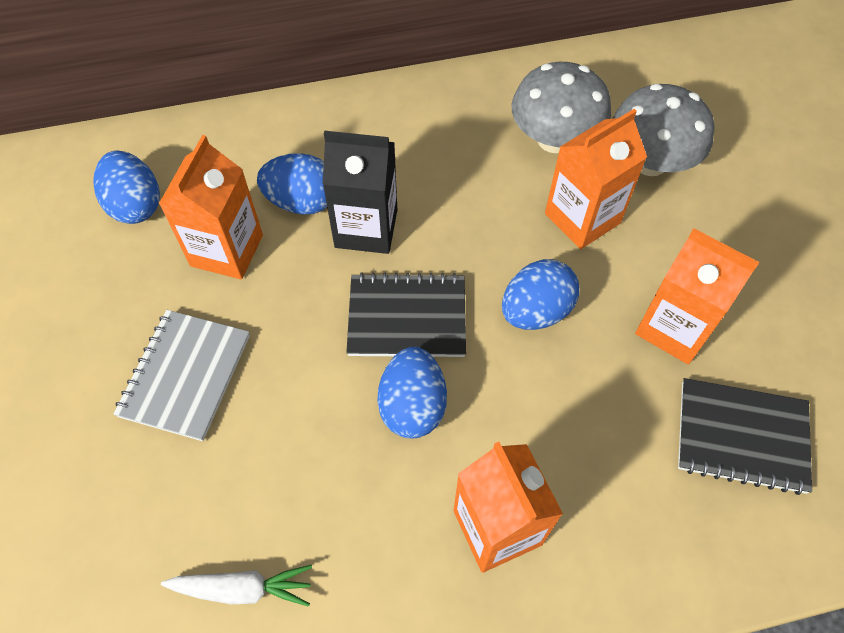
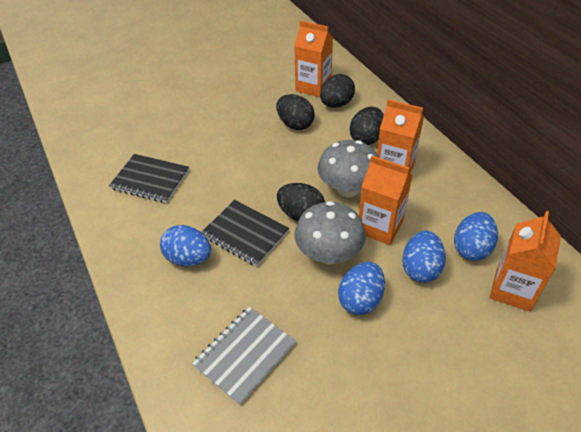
black carton: 1 -> 0
black egg: 0 -> 4
white carrot: 1 -> 0

